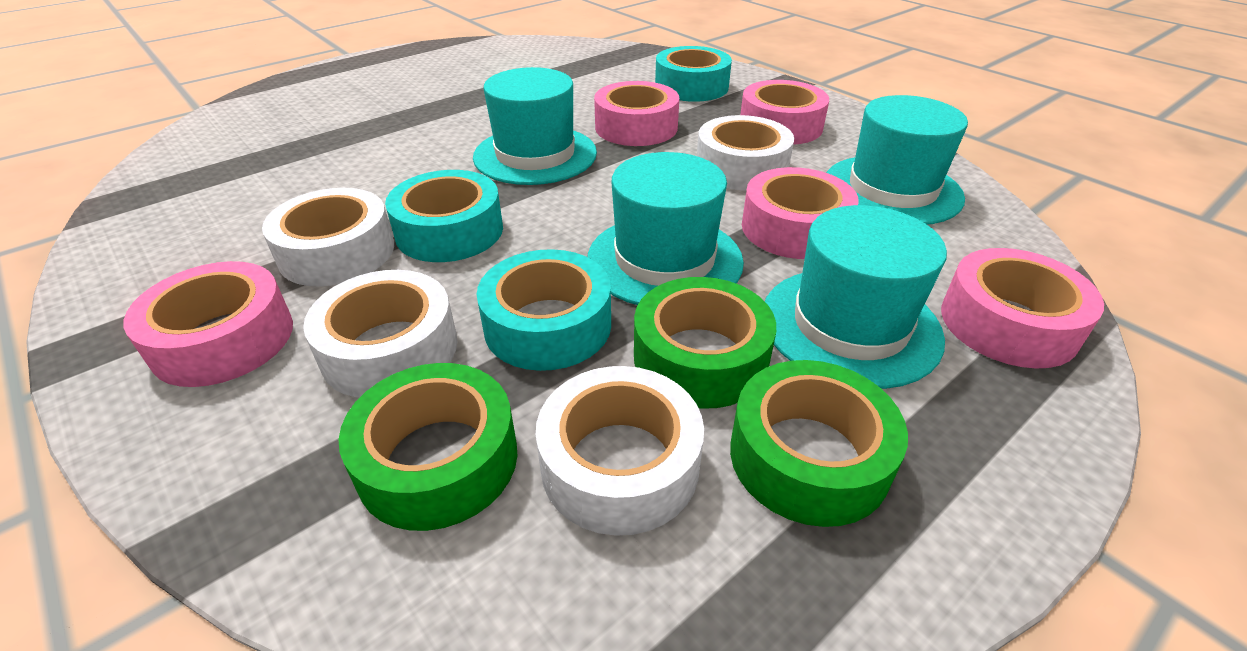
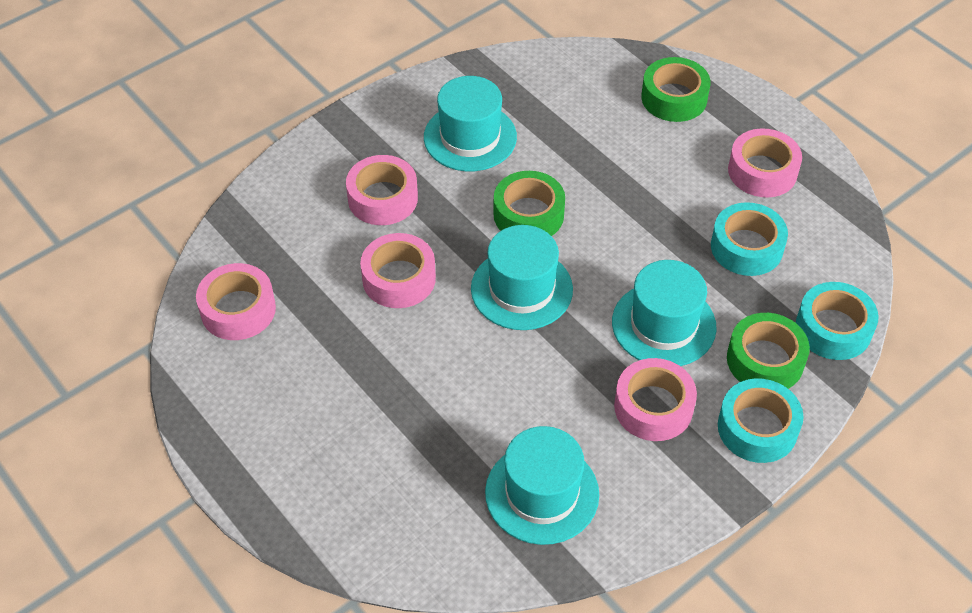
white tape: 4 -> 0

